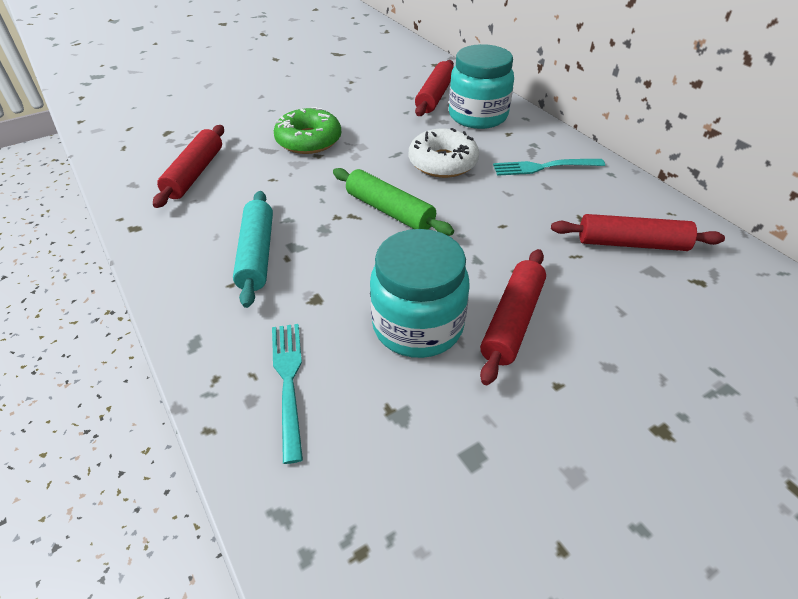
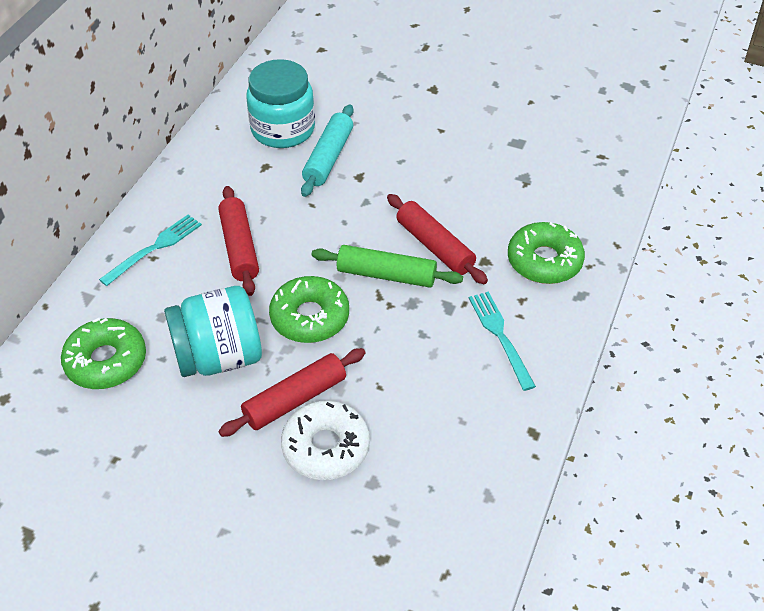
green donut: 1 -> 3
red rolling pin: 4 -> 3

